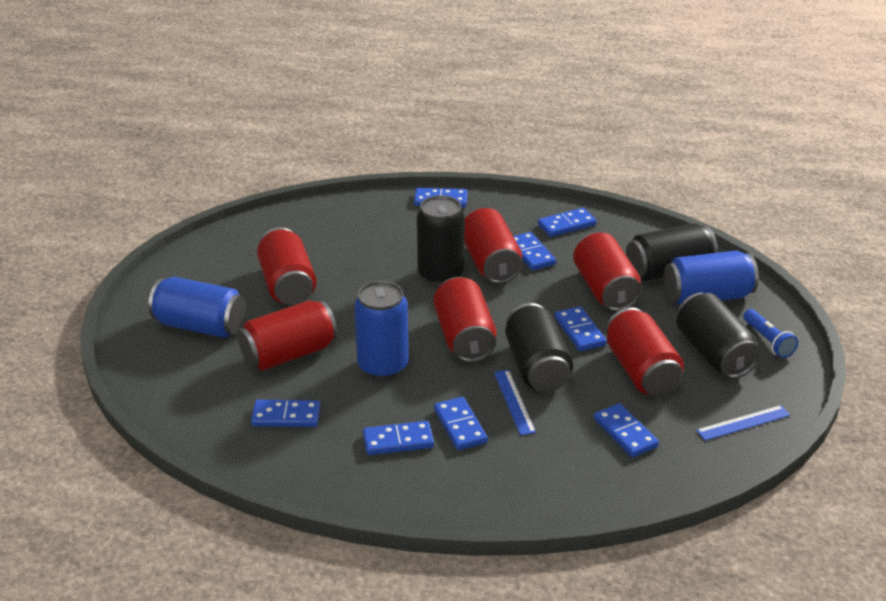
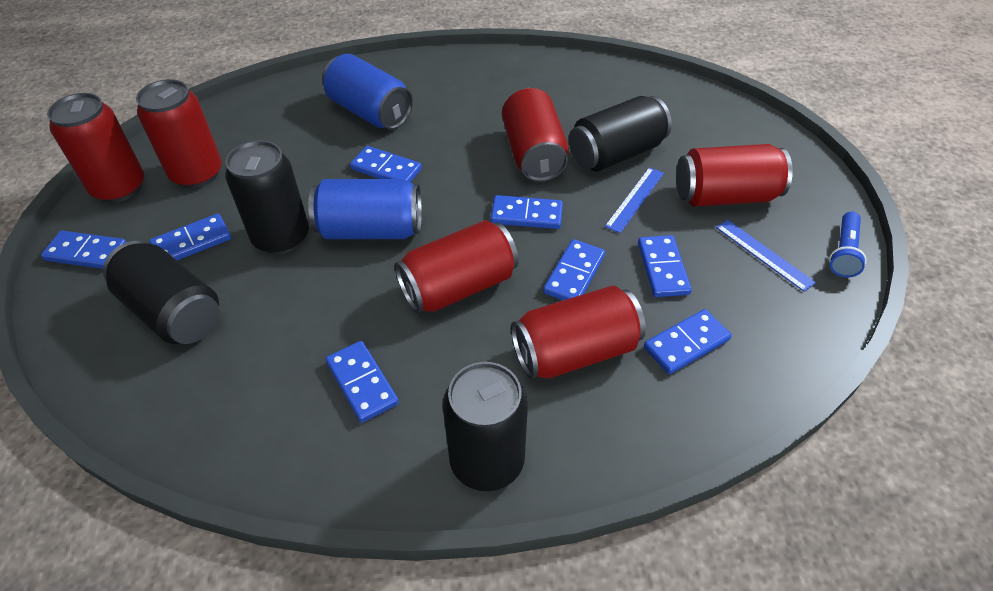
blue can: 3 -> 2

